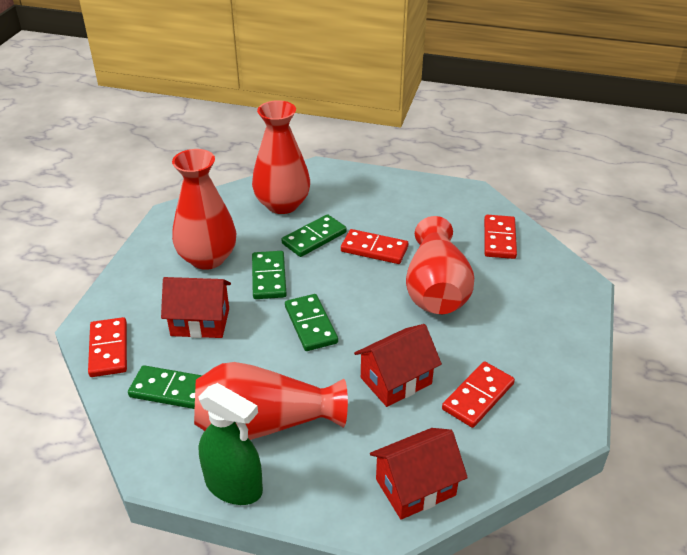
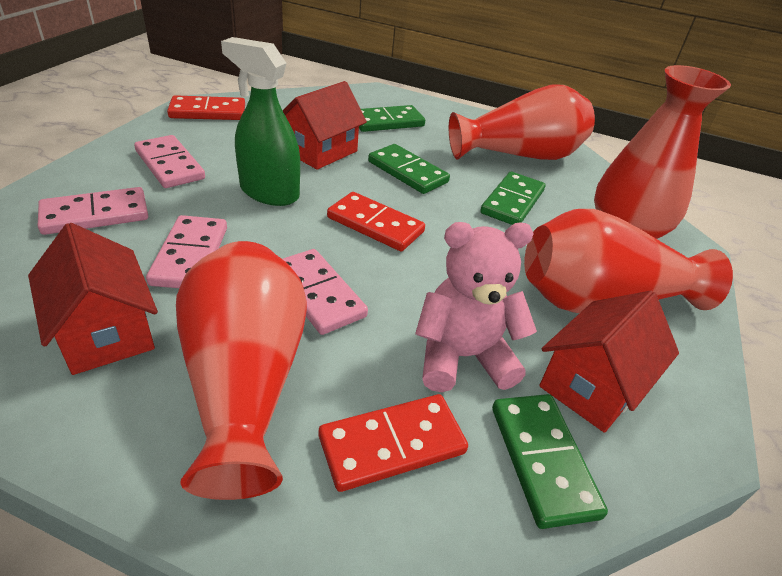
pink domino: 0 -> 4
pink teddy bear: 0 -> 1
red domino: 4 -> 3

